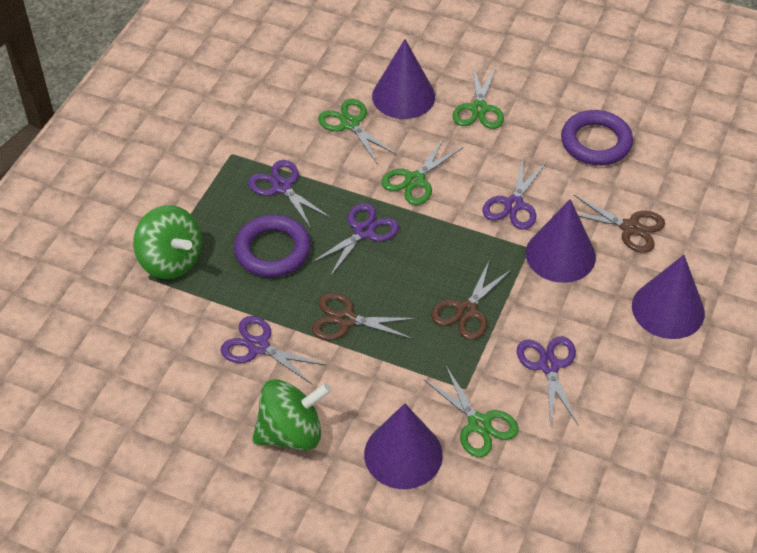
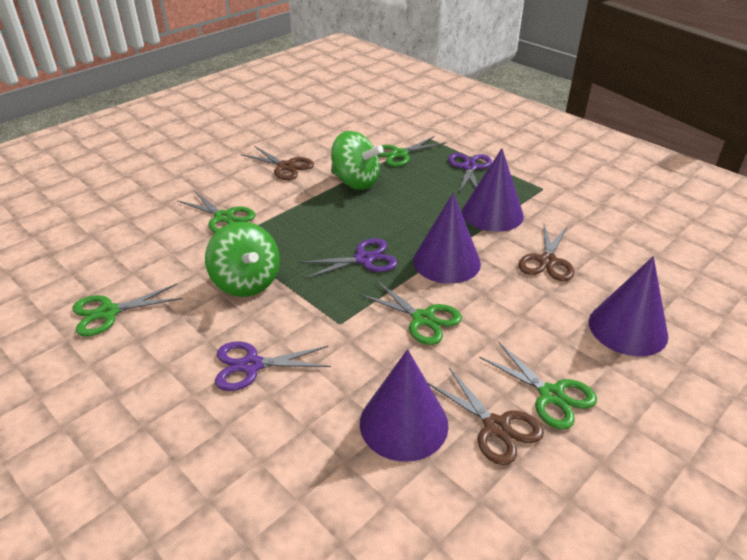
green scissors: 4 -> 5
purple ring: 2 -> 0
purple scissors: 5 -> 3

